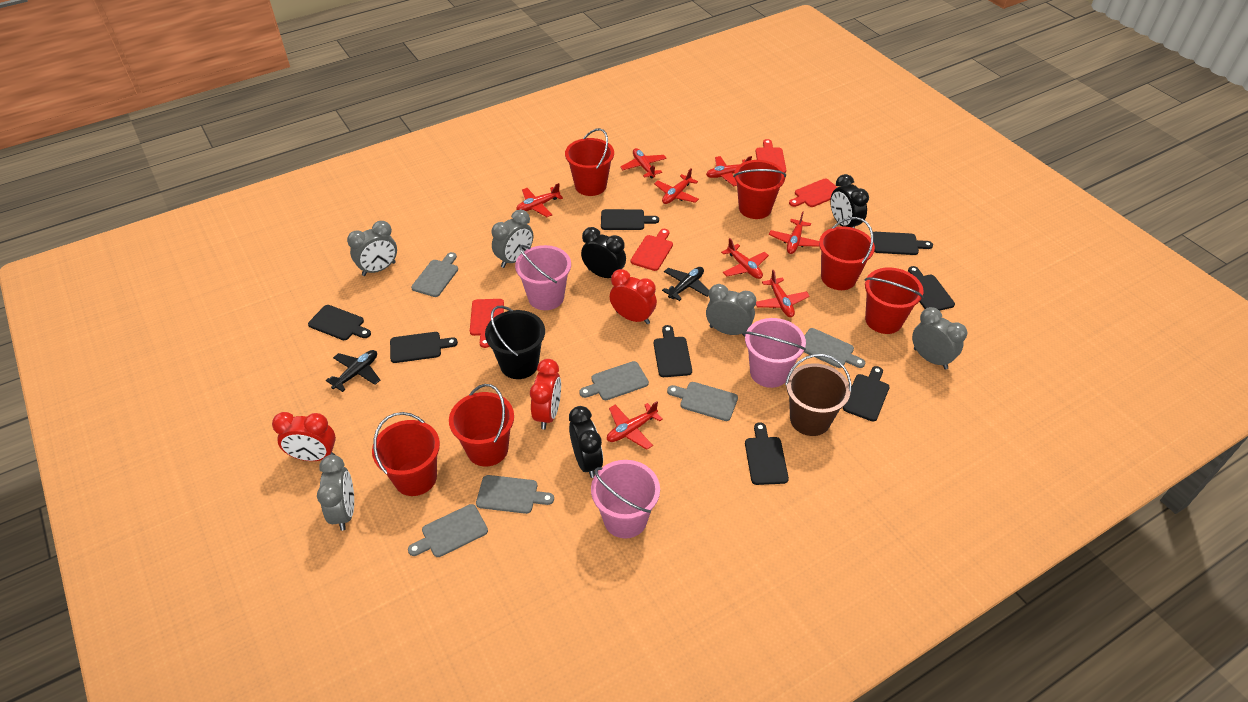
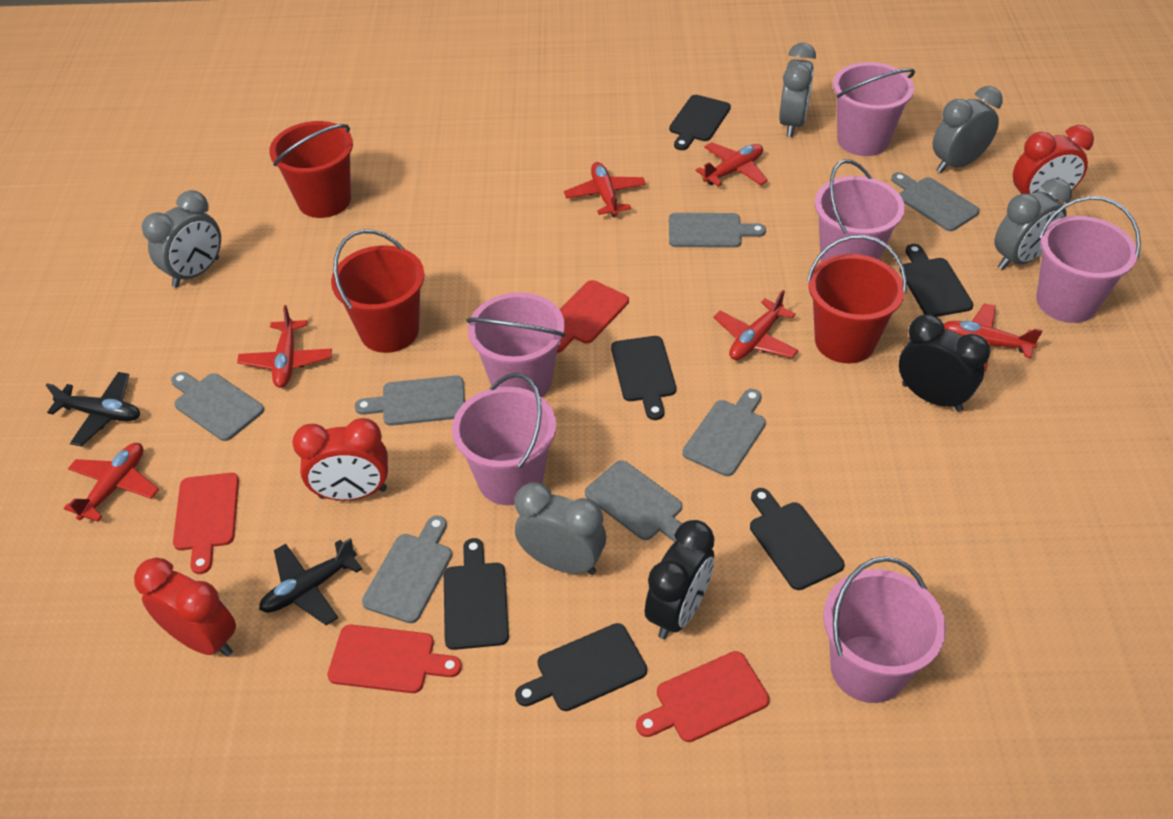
black bucket: 1 -> 0
black clock: 3 -> 2
black cutting board: 8 -> 6
brown bucket: 1 -> 0
grey cutting board: 6 -> 7
pink bucket: 3 -> 6
red bucket: 6 -> 3
red plane: 8 -> 6

